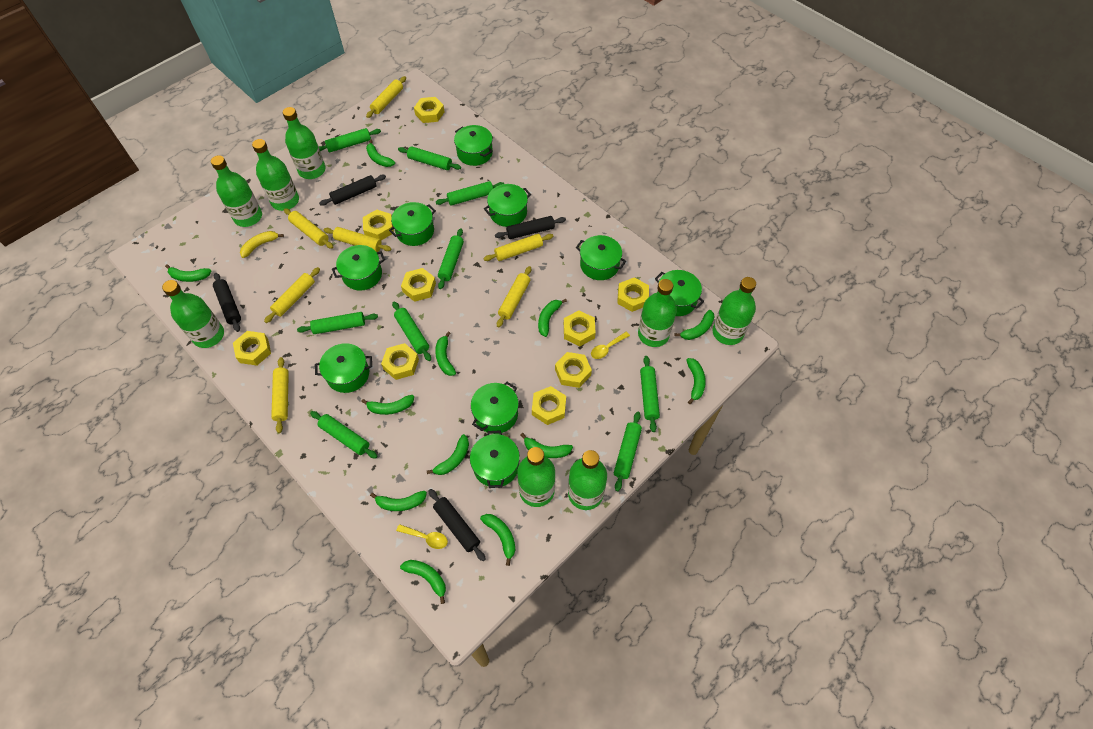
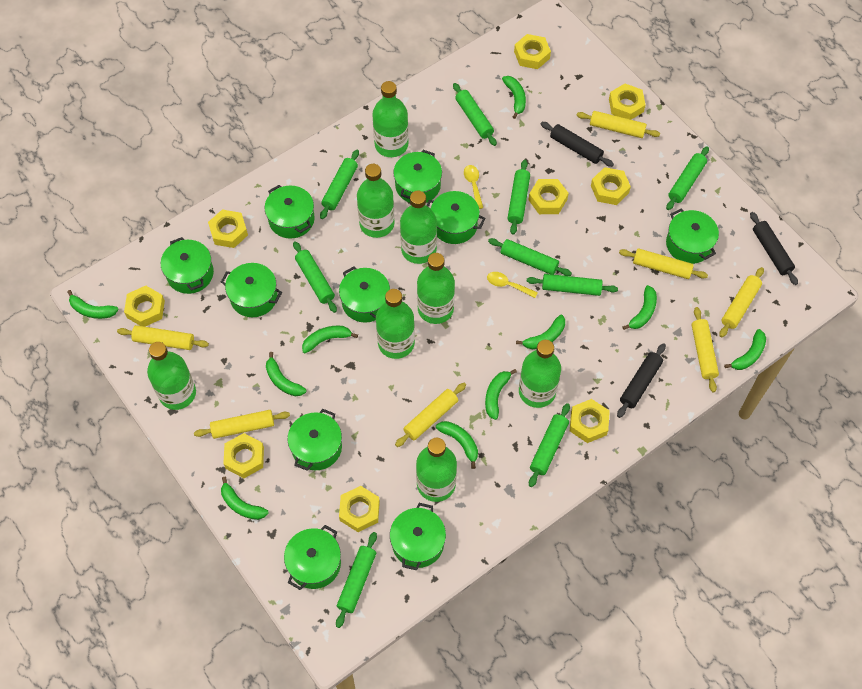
black rolling pin: 4 -> 3
green banana: 12 -> 10
green pot: 9 -> 10
yellow banana: 1 -> 0

